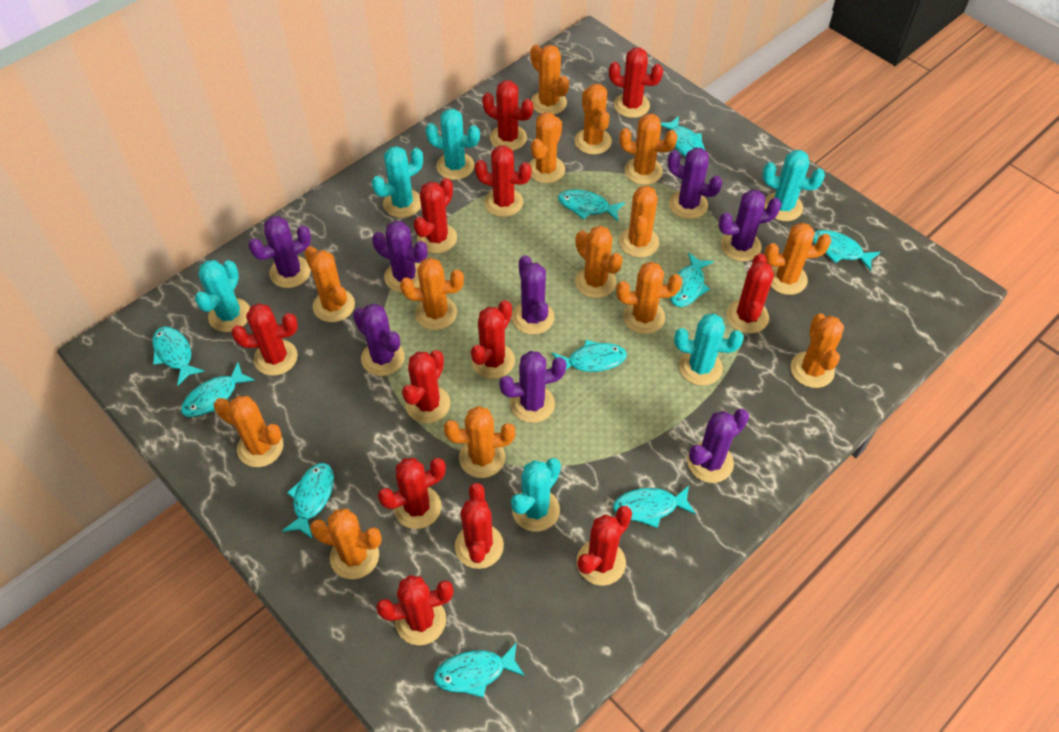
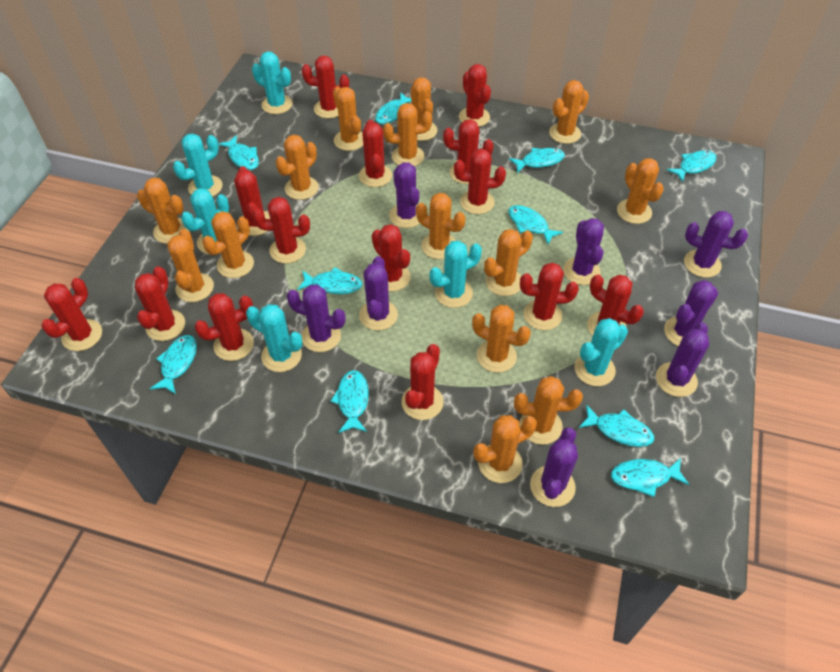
red cactus: 12 -> 14

